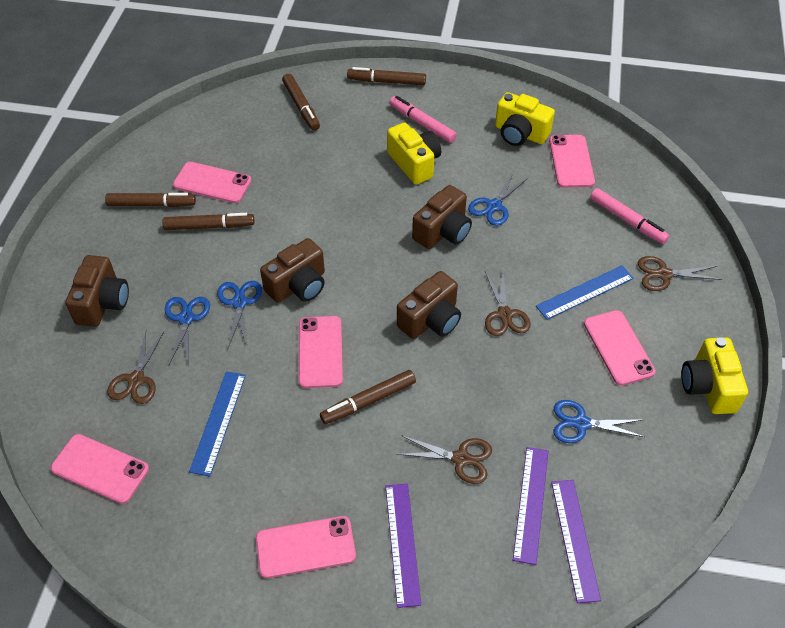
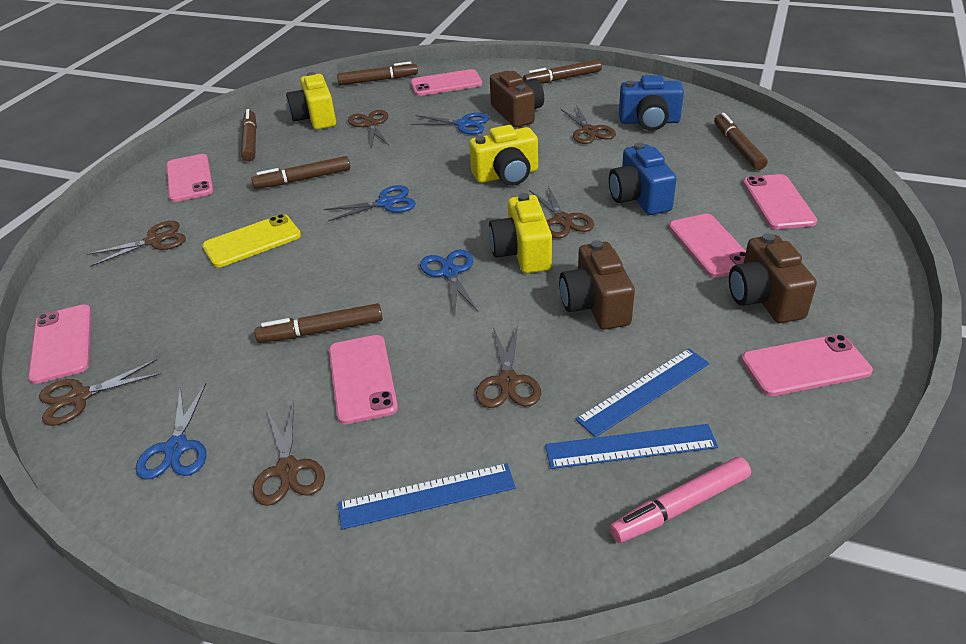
blue camera: 0 -> 2
blue ruler: 2 -> 3
brown camera: 4 -> 3
brown marker: 5 -> 6
brown scissors: 4 -> 7
pink marker: 2 -> 1
pink phone: 6 -> 7
purple ruler: 3 -> 0
yellow phone: 0 -> 1

